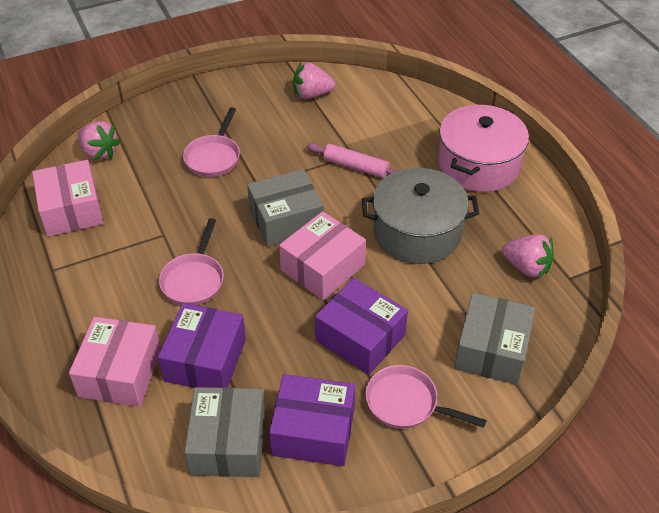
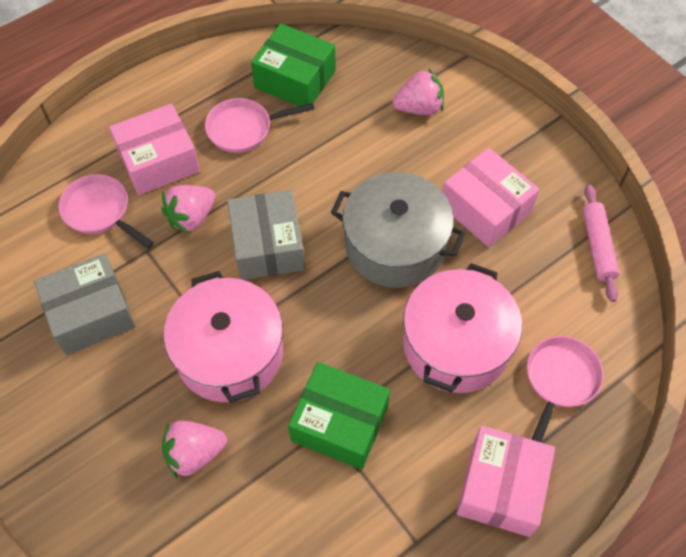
green box: 0 -> 2
grey box: 3 -> 2
pink pot: 1 -> 2
purple box: 3 -> 0

